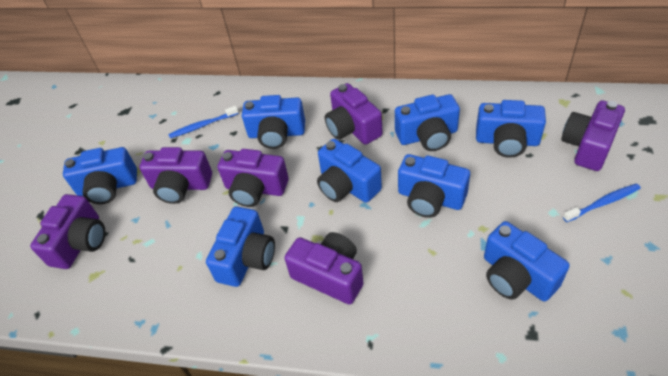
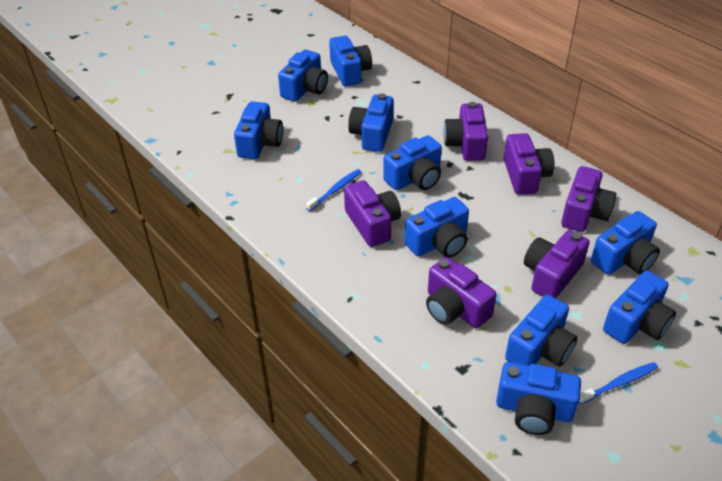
blue camera: 8 -> 10

